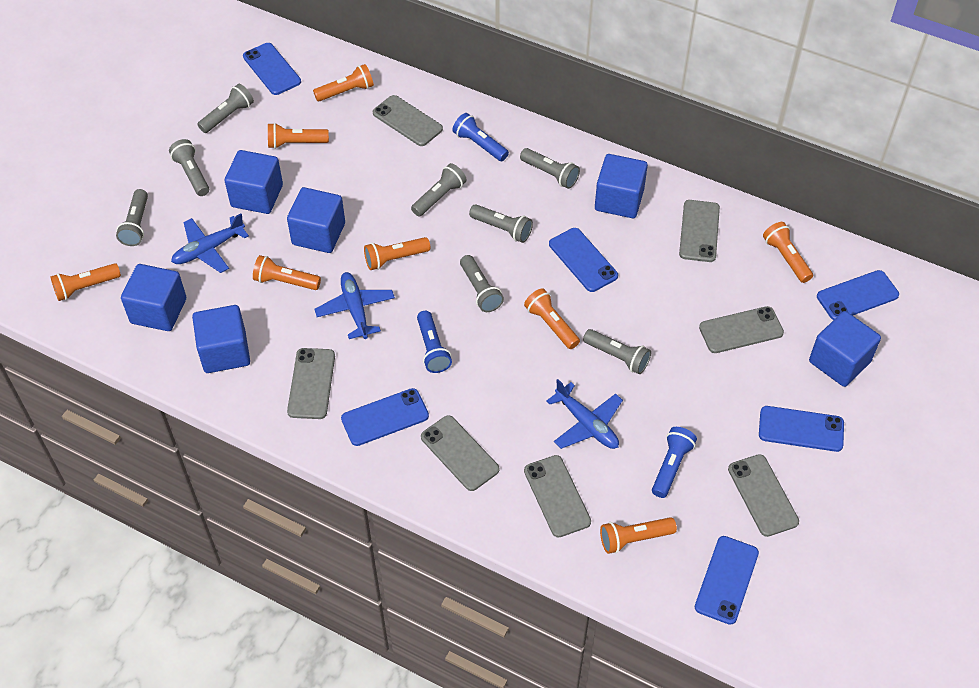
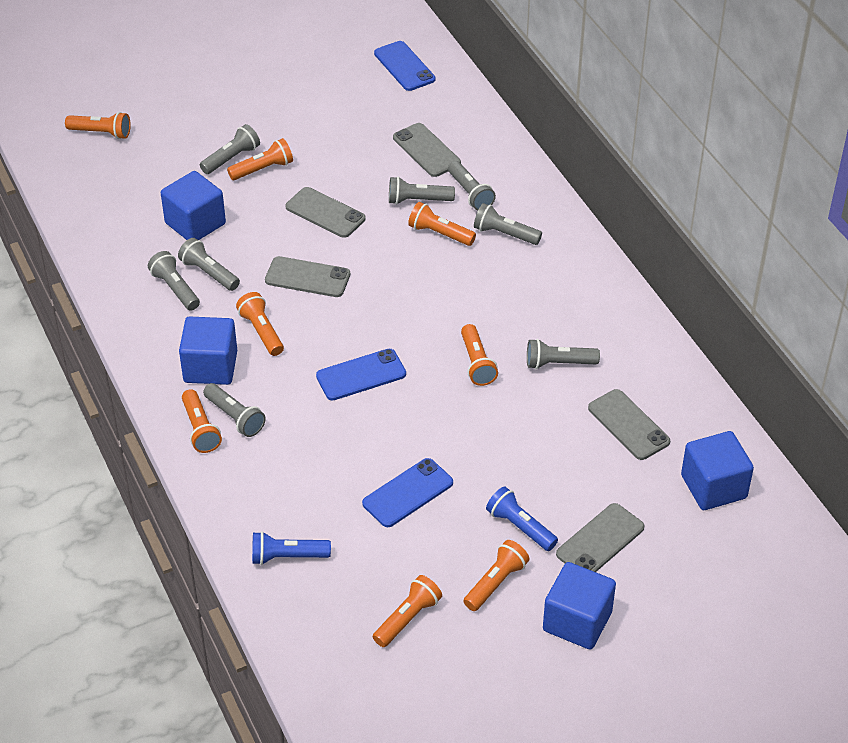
blue cube: 6 -> 4
blue flashlight: 3 -> 2
blue phone: 6 -> 3
blue plane: 3 -> 0
grey phone: 7 -> 5

